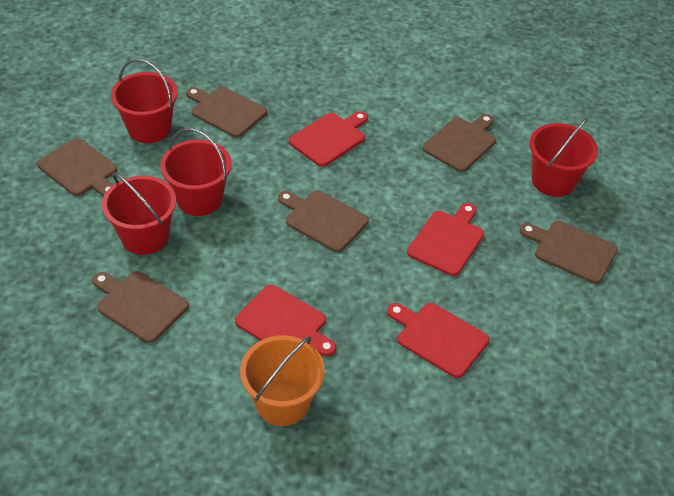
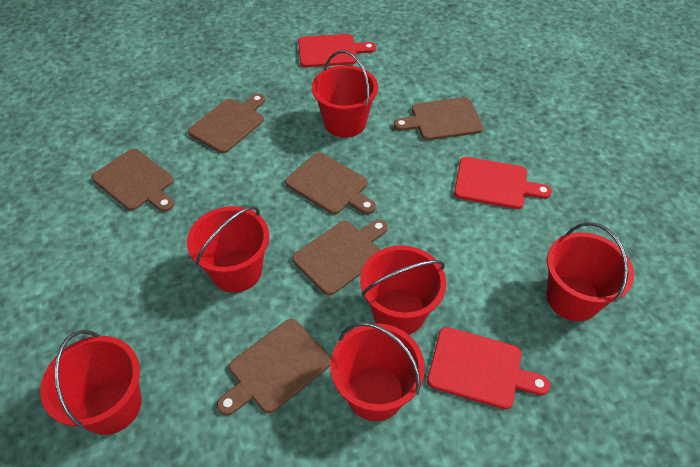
orange bucket: 1 -> 0
red bucket: 4 -> 6
red cutting board: 4 -> 3

